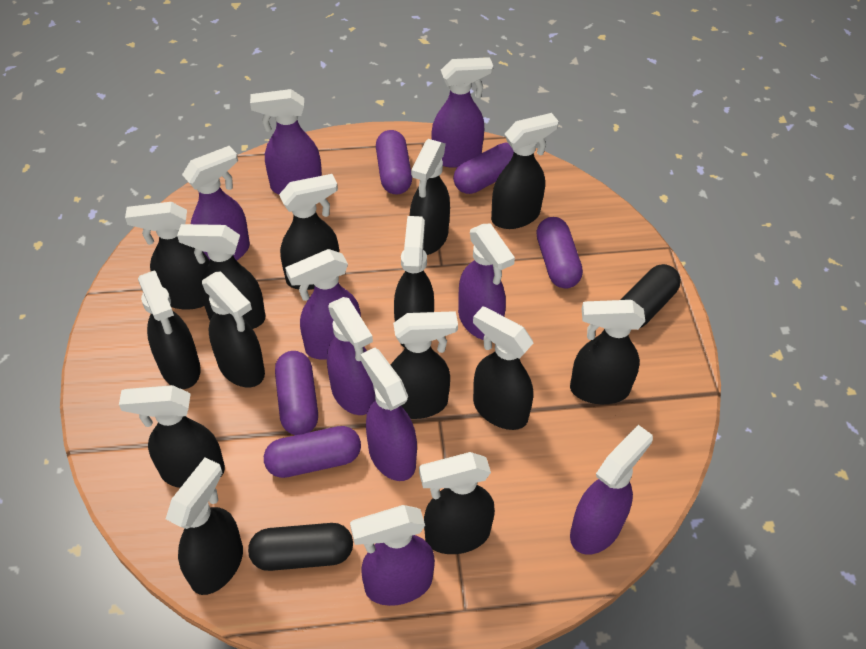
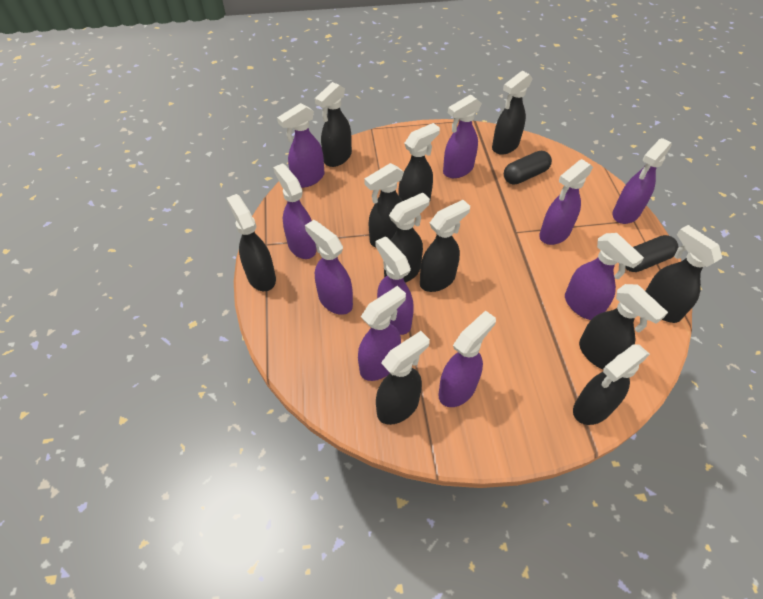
black spray bottle: 14 -> 11
purple capsule: 5 -> 0
purple spray bottle: 9 -> 10

